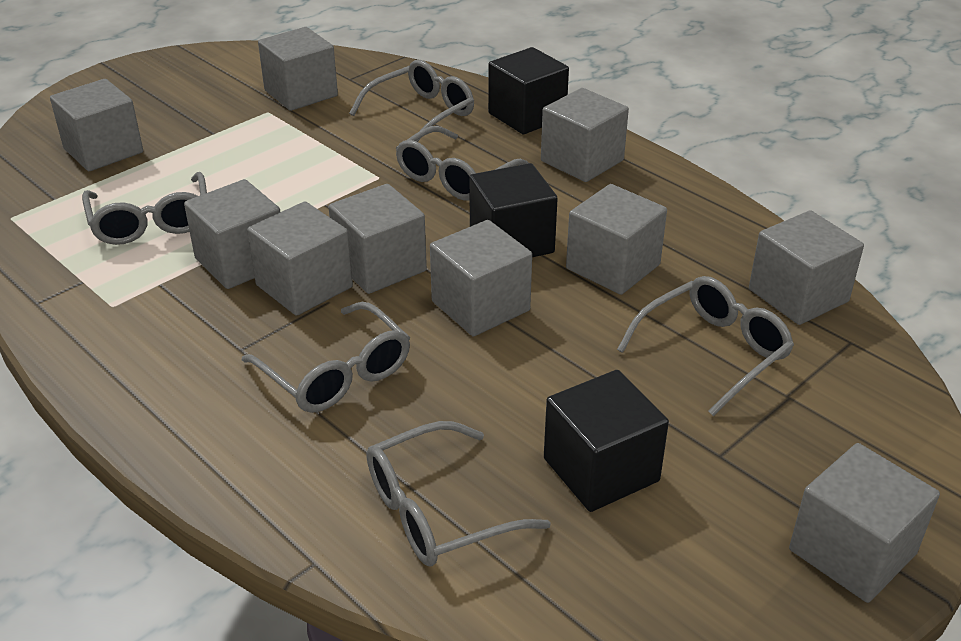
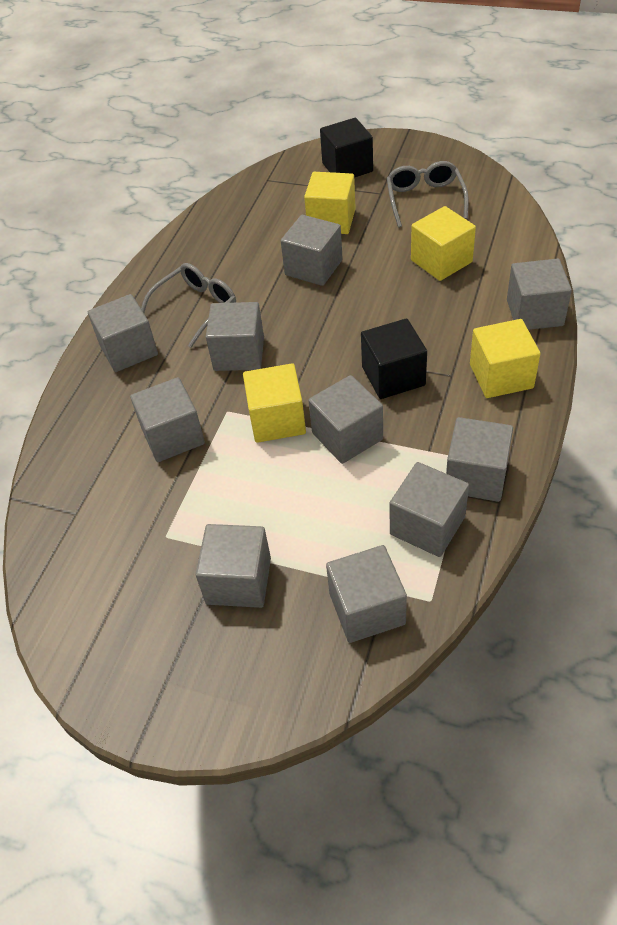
black cube: 3 -> 2
grey glasses: 6 -> 2
yellow cube: 0 -> 4

